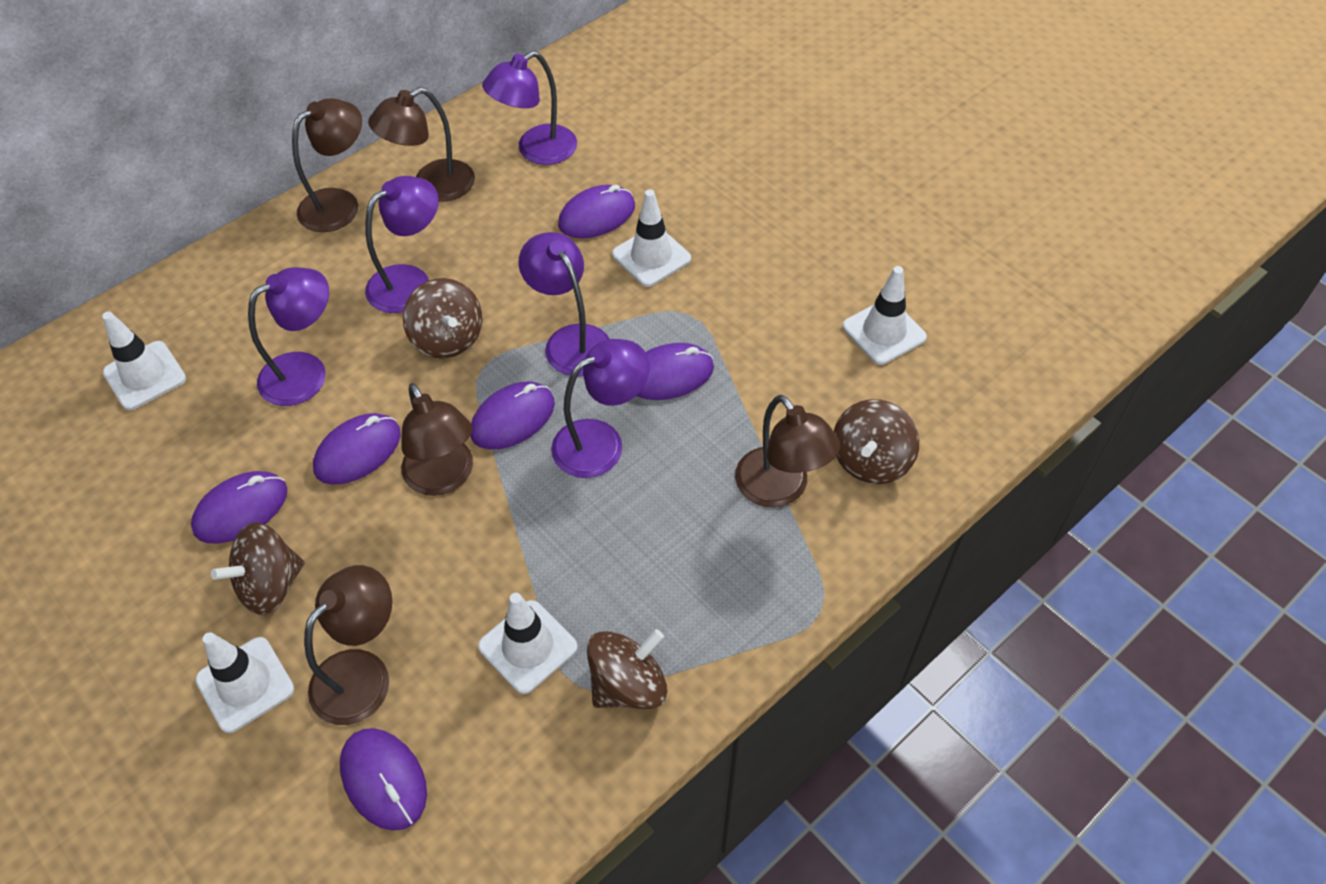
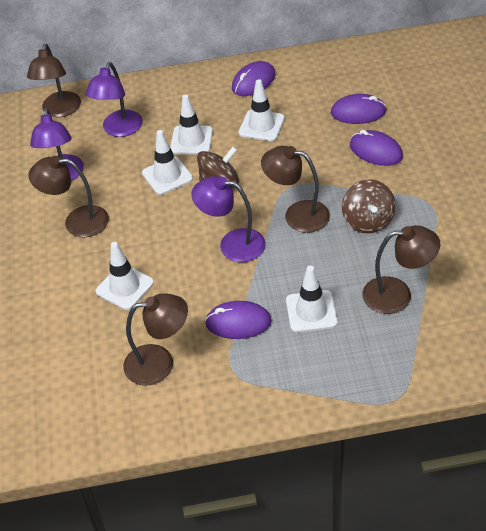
brown spinning top: 4 -> 2
purple lamp: 5 -> 3
purple mouse: 6 -> 4

